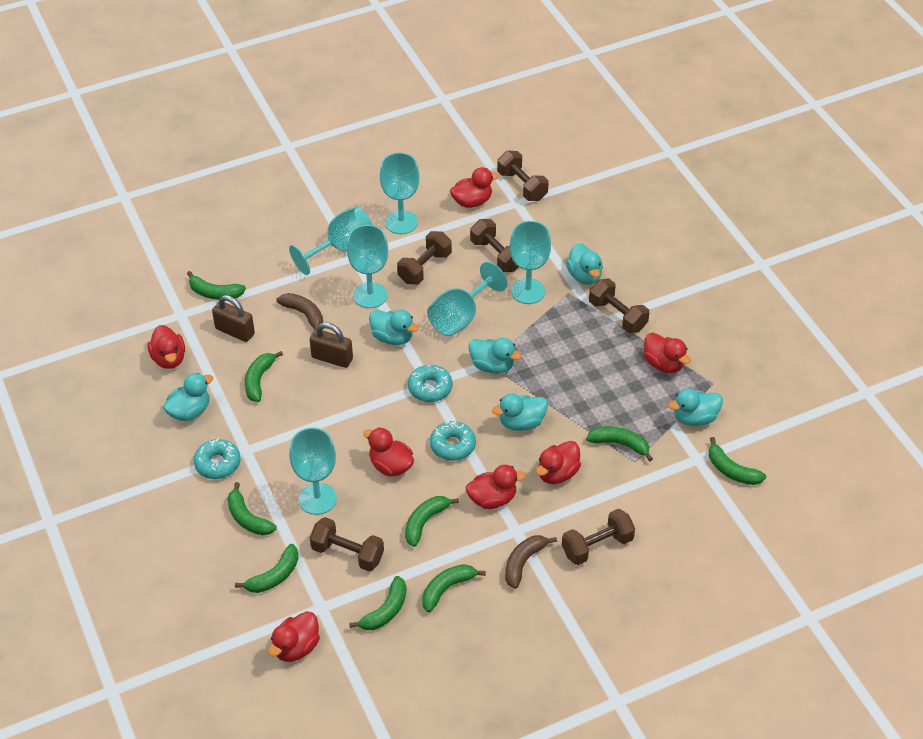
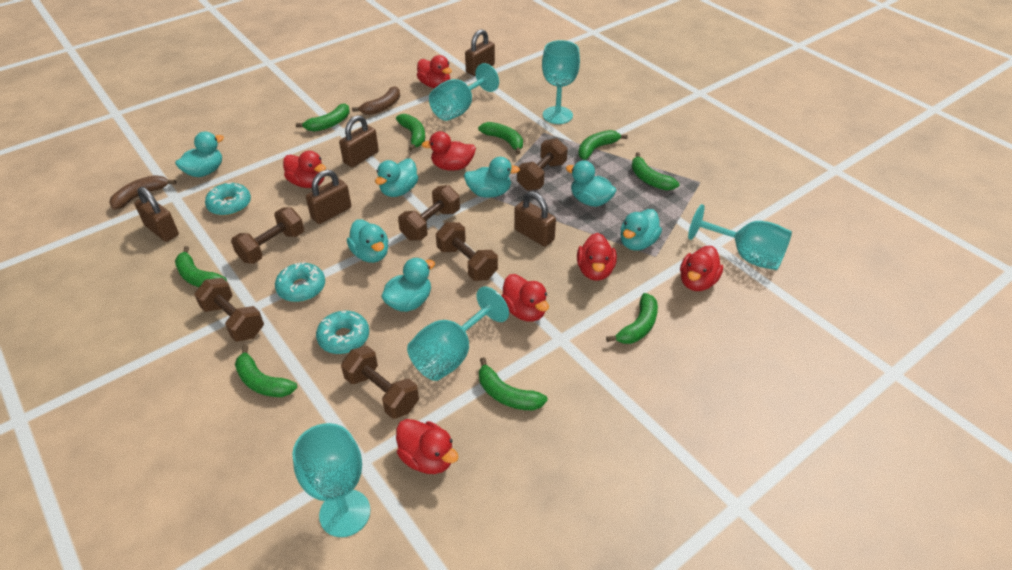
brown padlock: 2 -> 5
turquoise duck: 6 -> 7
turquoise goblet: 6 -> 5

